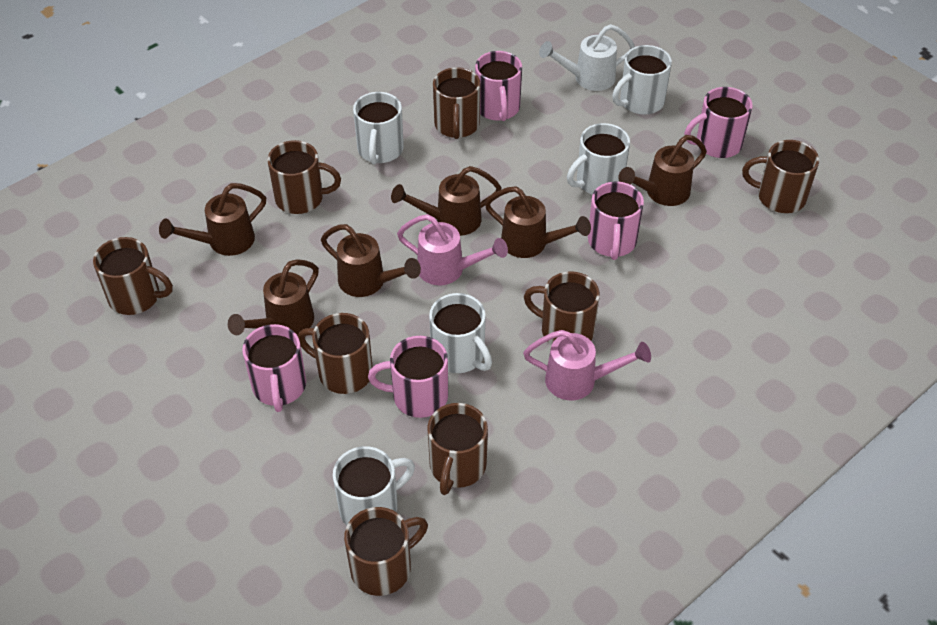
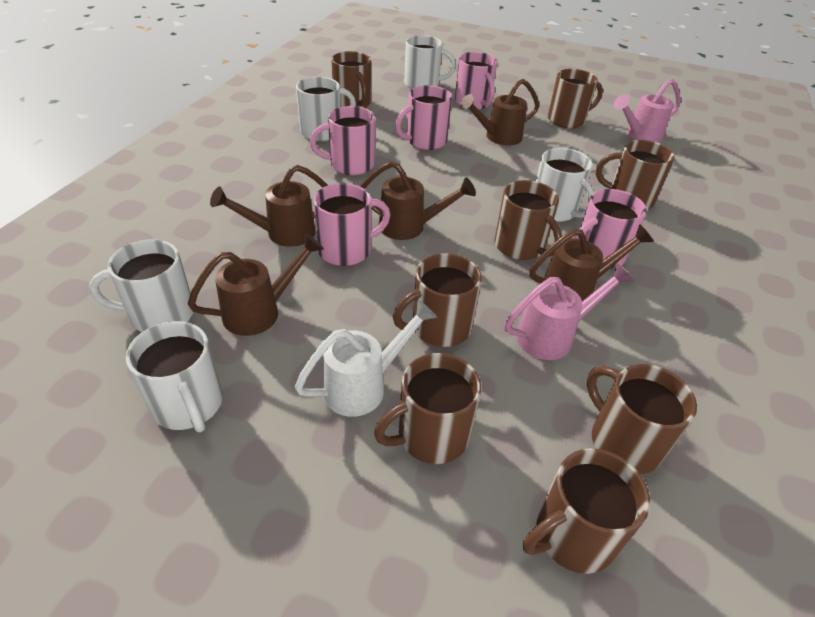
brown watering can: 6 -> 5

